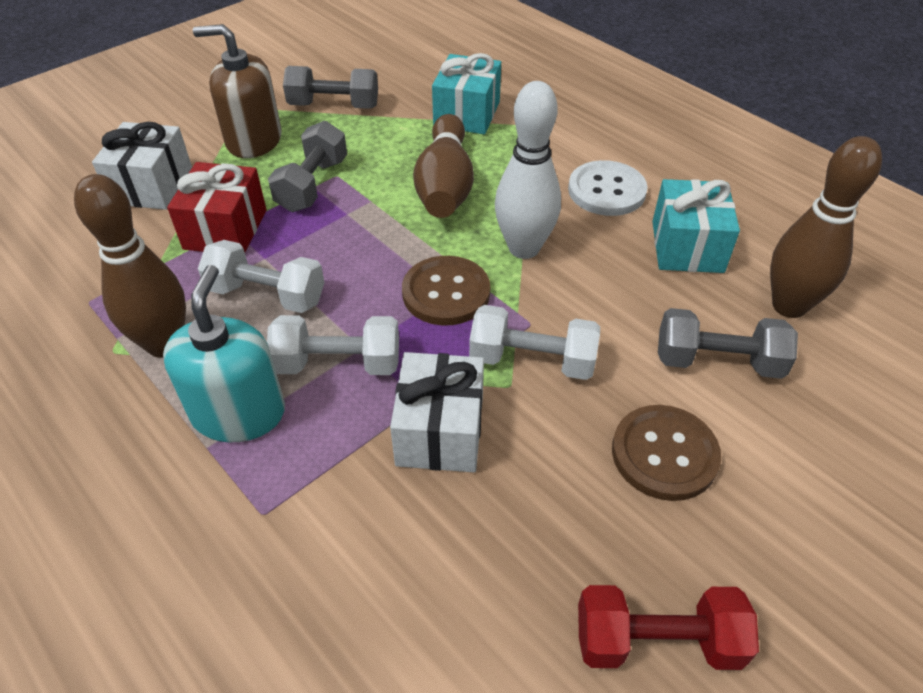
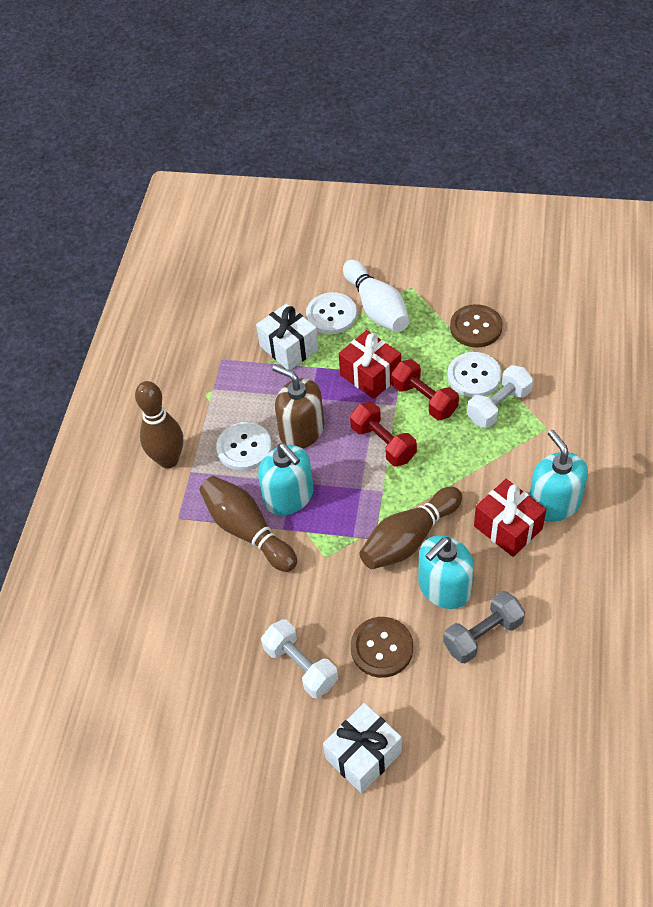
grey dumbbell: 3 -> 1
red dumbbell: 1 -> 2
red gift: 1 -> 2
turquoise gift: 2 -> 0
turquoise soap dispenser: 1 -> 3
white button: 1 -> 3
white dumbbell: 3 -> 2

